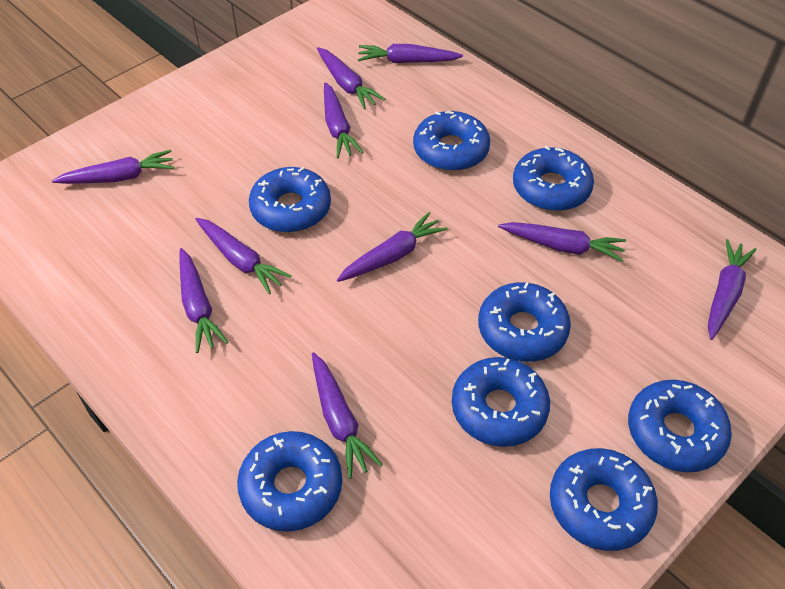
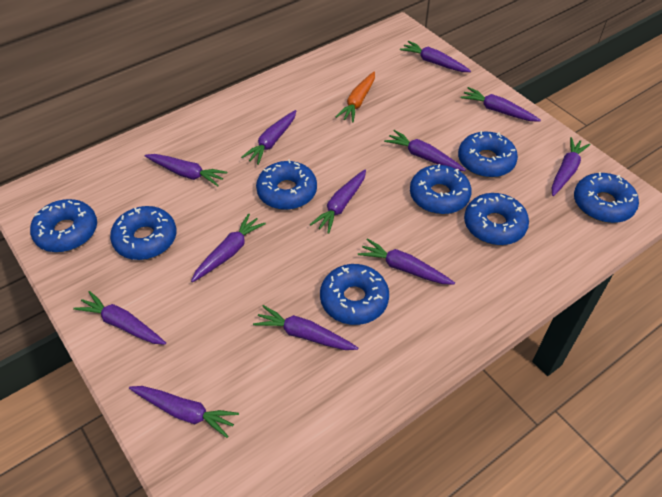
orange carrot: 0 -> 1
purple carrot: 10 -> 12

